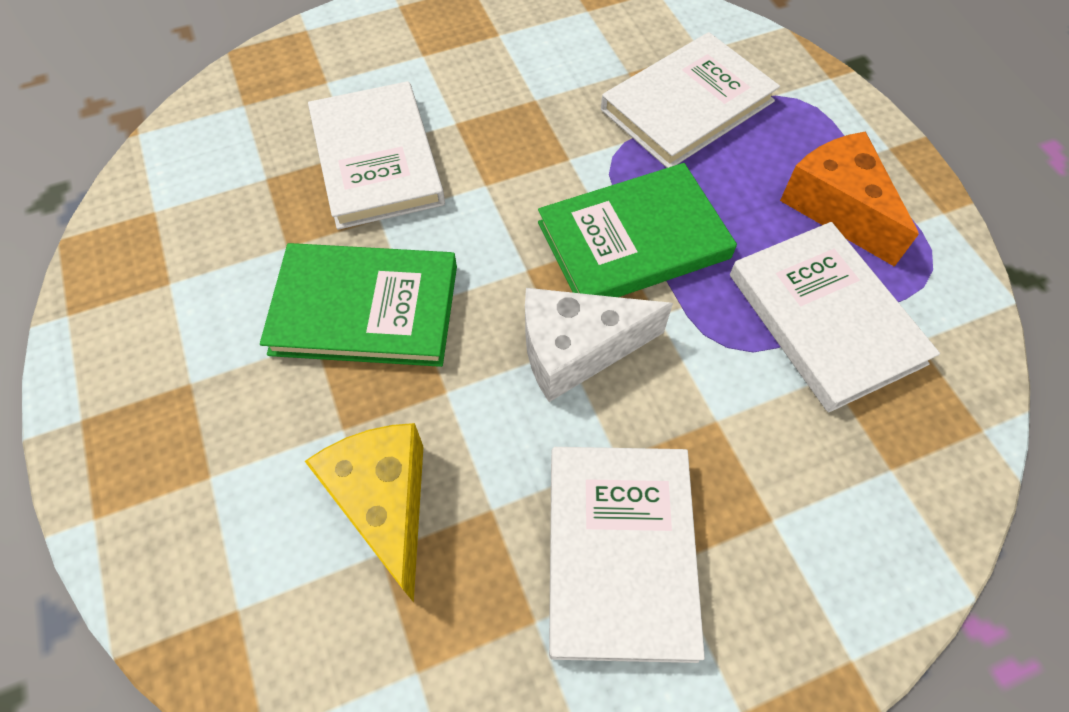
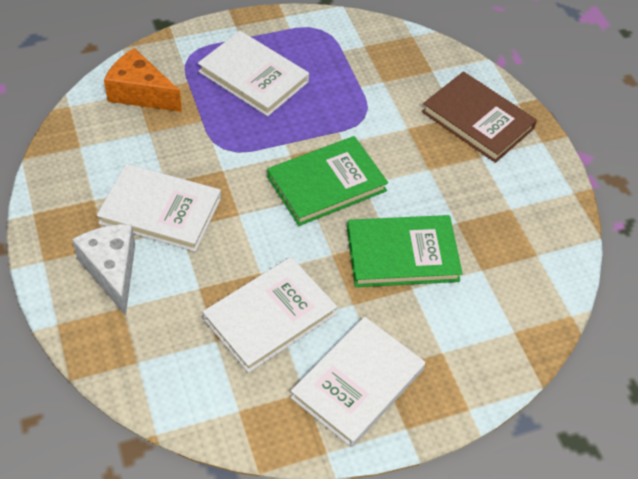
brown book: 0 -> 1
yellow cheese: 1 -> 0

